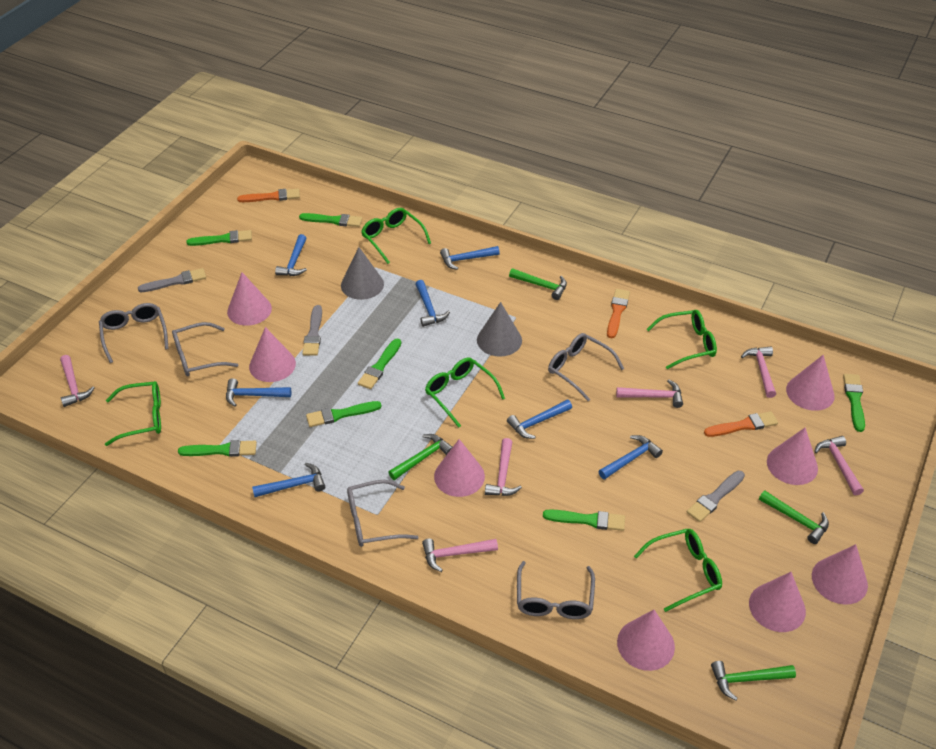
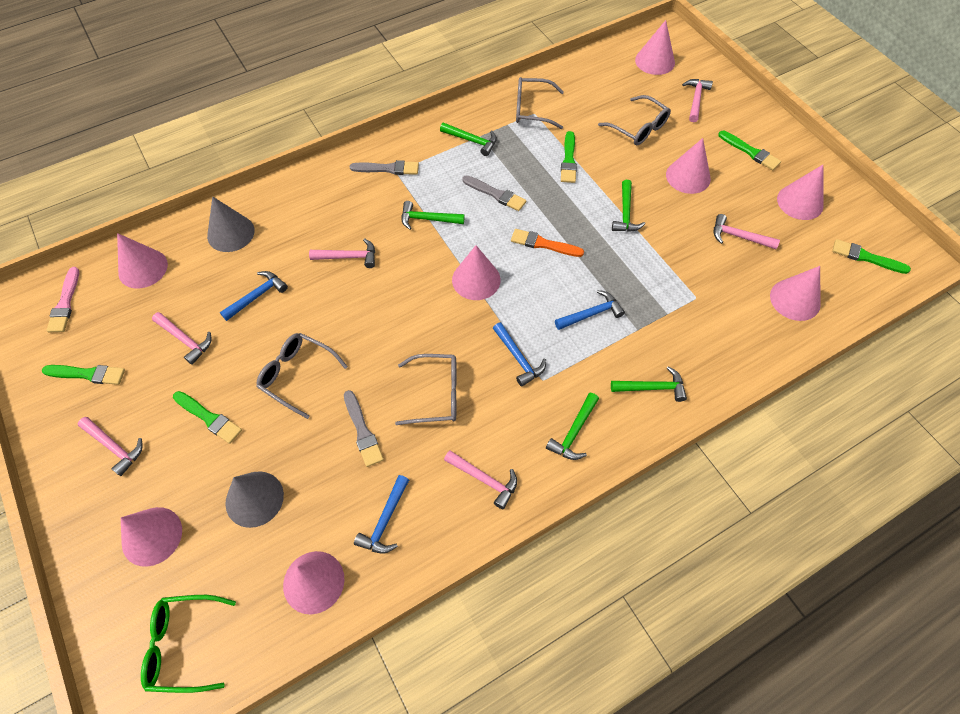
blue hammer: 7 -> 4
green brush: 7 -> 5
green glasses: 5 -> 1
green hammer: 4 -> 5
grey glasses: 5 -> 4
orange brush: 3 -> 1
pink brush: 0 -> 1

